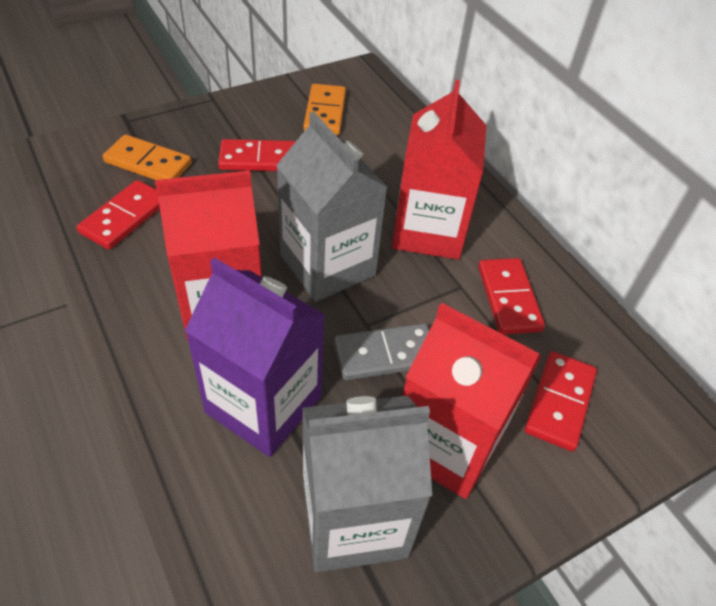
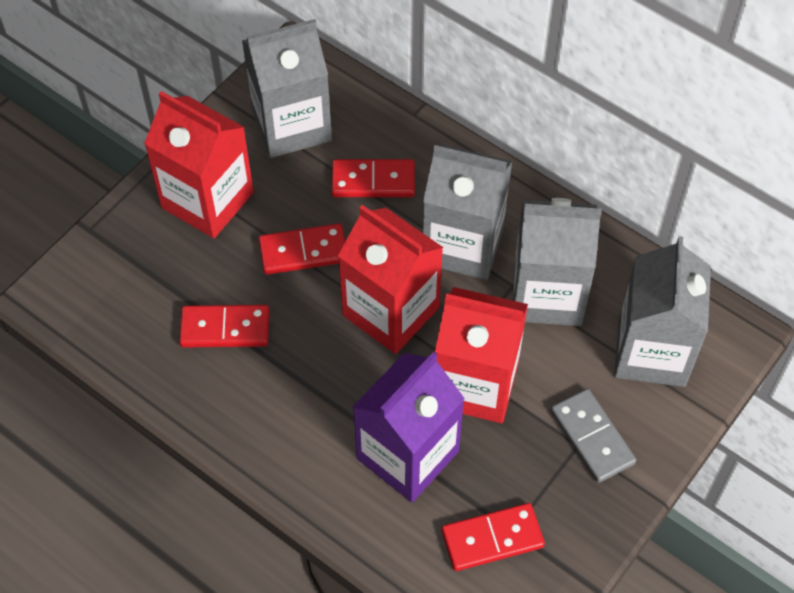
grey carton: 2 -> 4
orange domino: 2 -> 0

